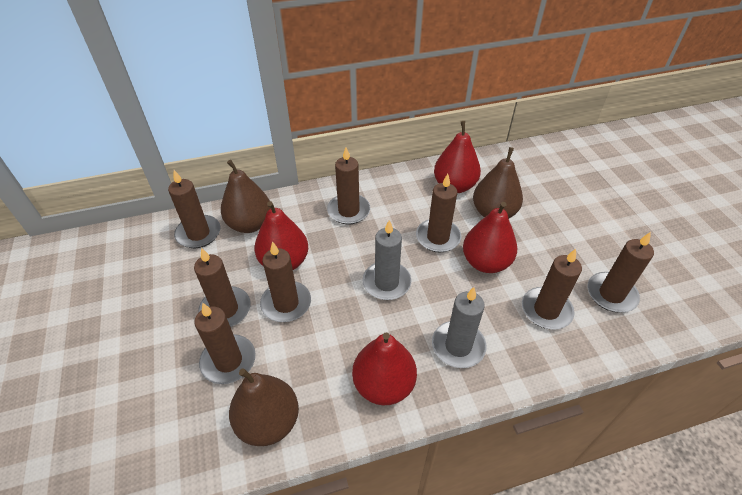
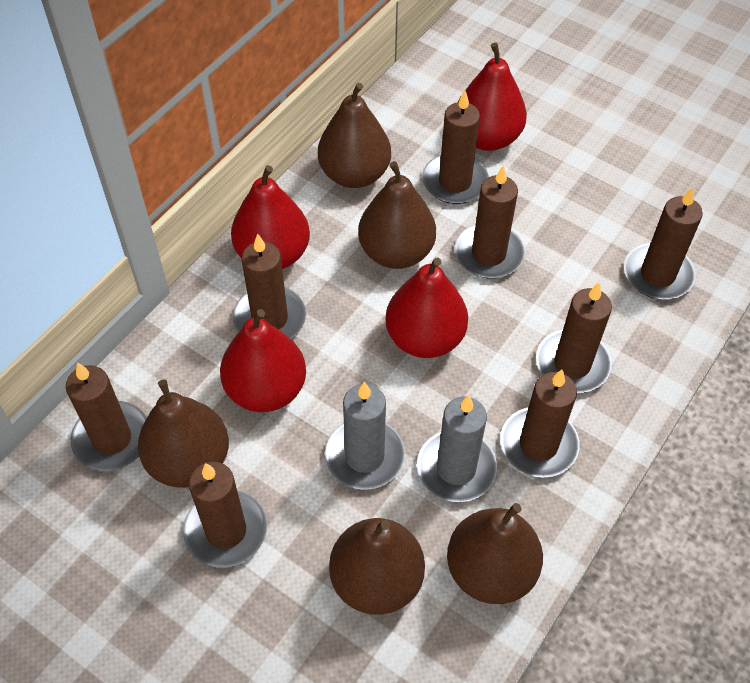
brown pear: 3 -> 5

